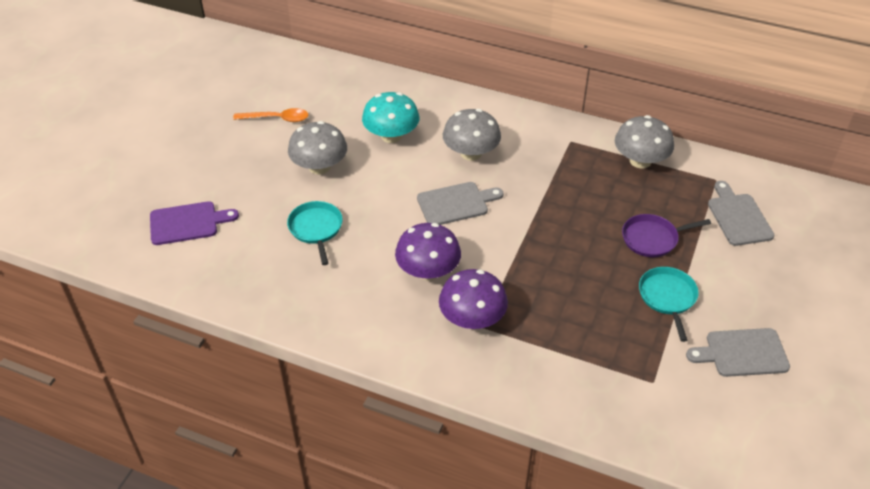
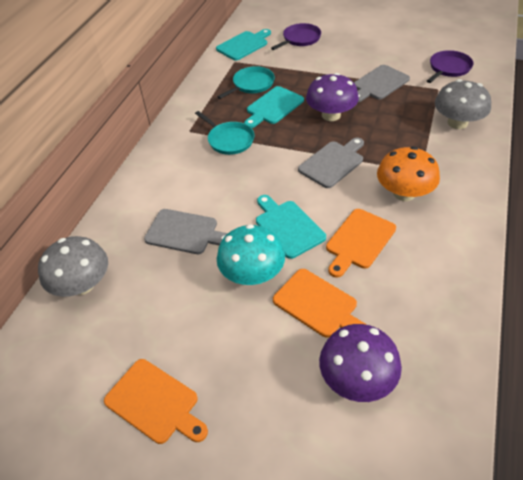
grey mushroom: 3 -> 2
orange cutting board: 0 -> 3
orange mushroom: 0 -> 1
orange spoon: 1 -> 0
purple cutting board: 1 -> 0
purple pan: 1 -> 2
turquoise cutting board: 0 -> 3

